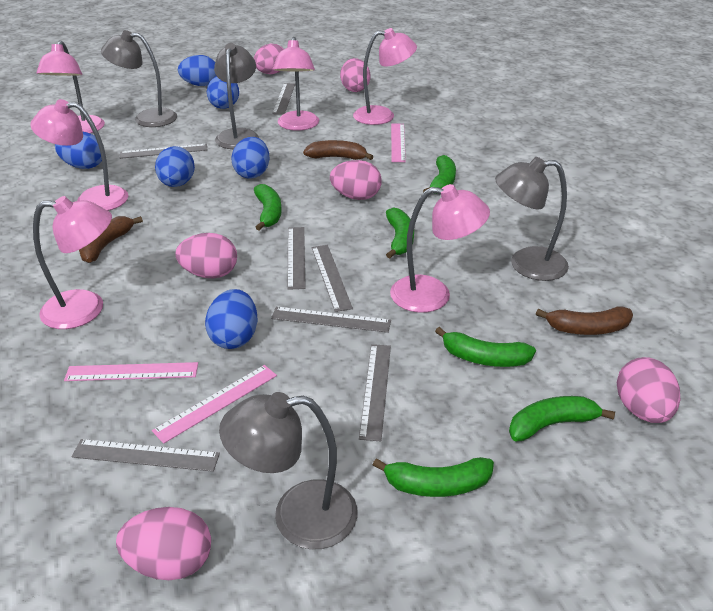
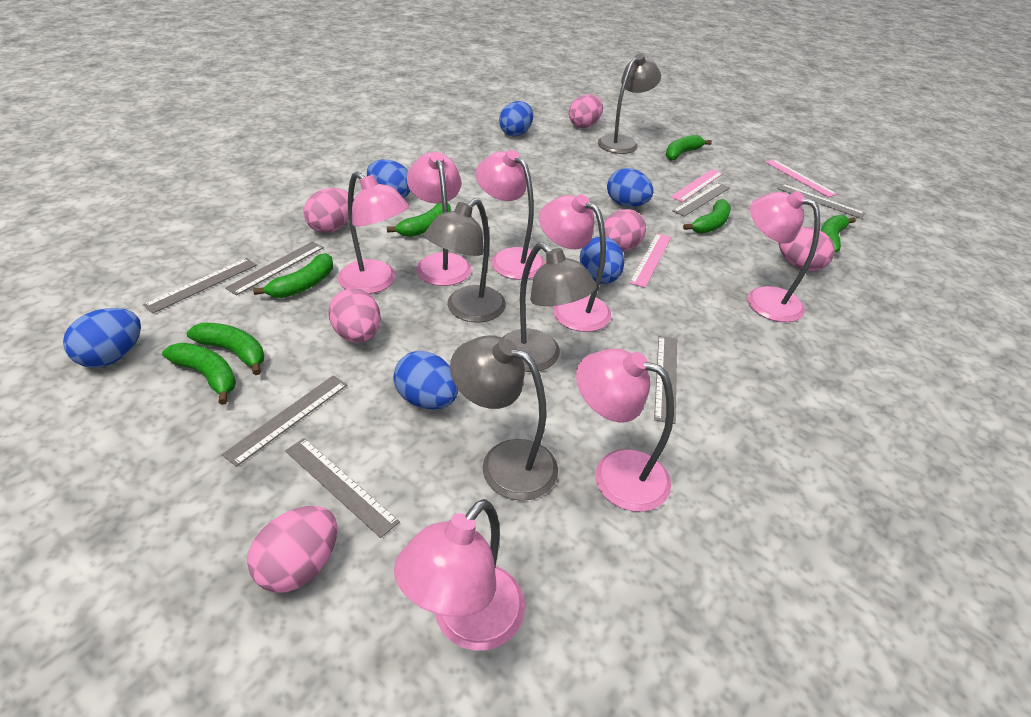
brown banana: 3 -> 0
green banana: 6 -> 7
pink lamp: 6 -> 7

